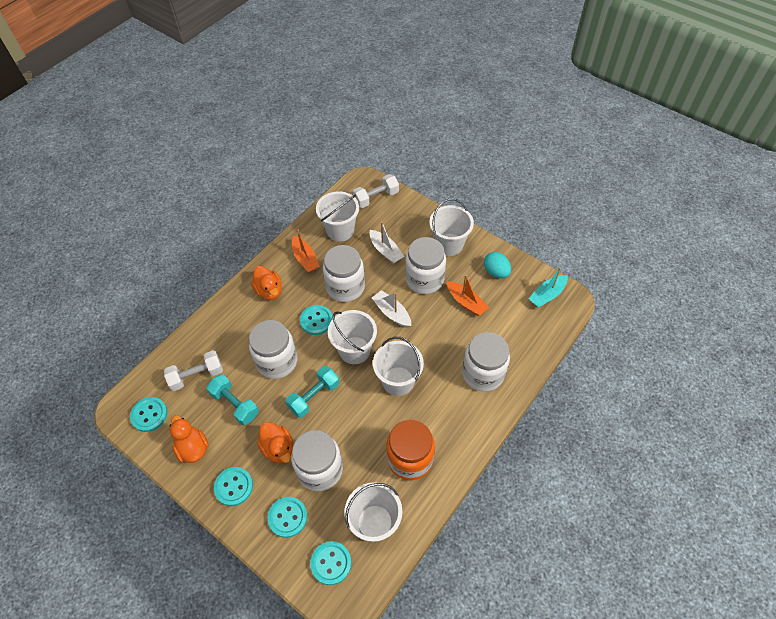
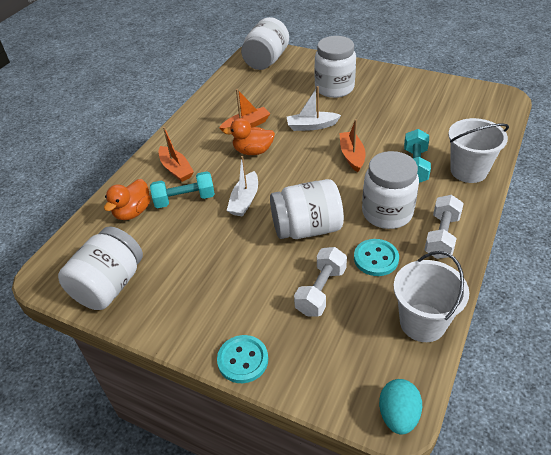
orange boat: 2 -> 3
orange duck: 3 -> 2
orange jar: 1 -> 0
turquoise boat: 1 -> 0
turquoise button: 5 -> 2
white bucket: 5 -> 2

